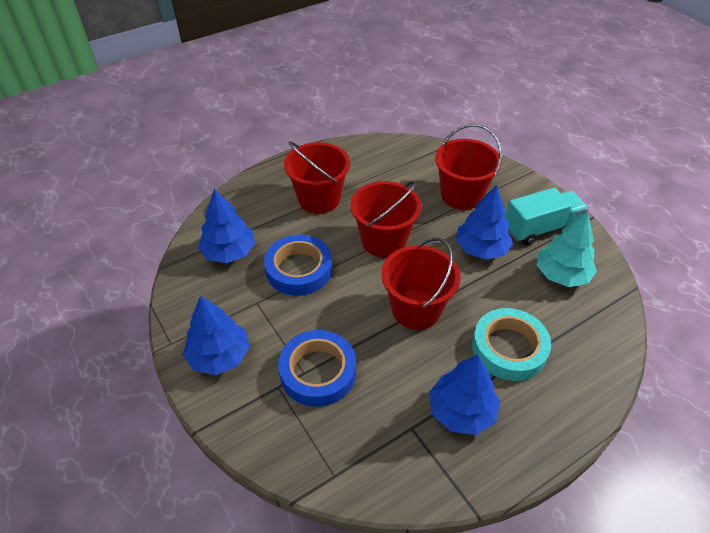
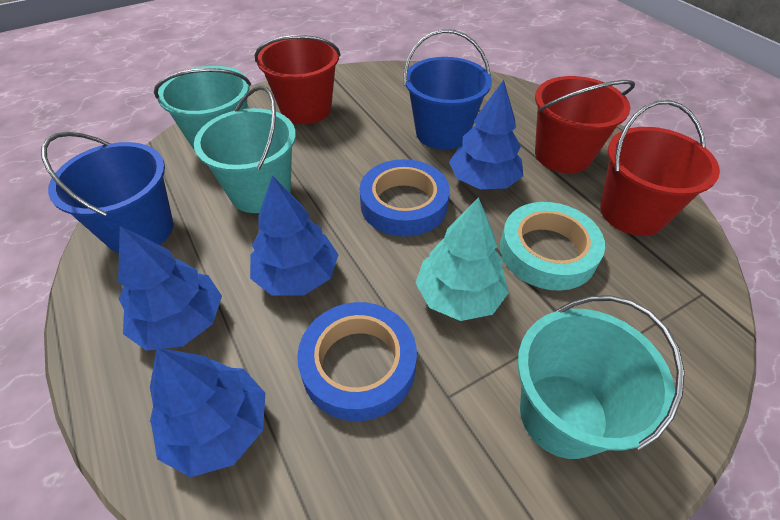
blue bucket: 0 -> 2
red bucket: 4 -> 3
turquoise bucket: 0 -> 3
turquoise truck: 1 -> 0

